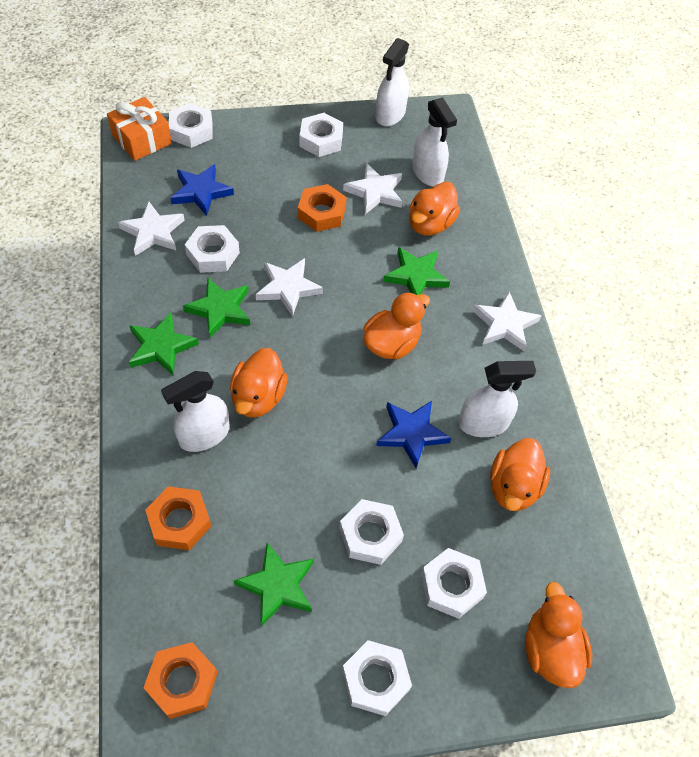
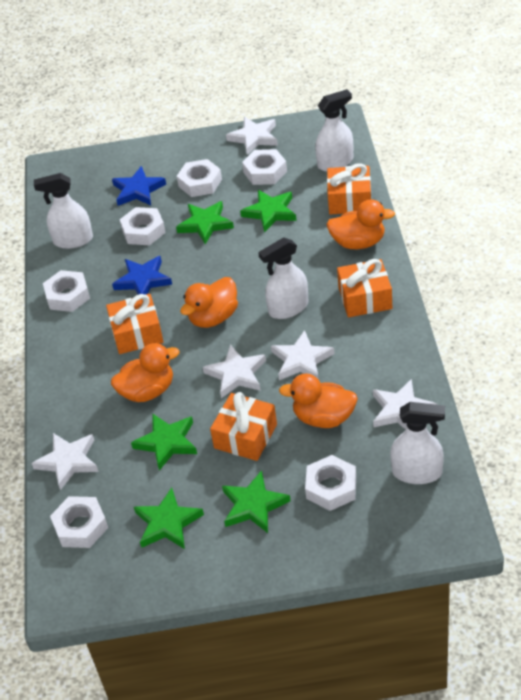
green star: 4 -> 5
orange duck: 5 -> 4
orange gift: 1 -> 4
orange nut: 3 -> 0
white star: 4 -> 5

